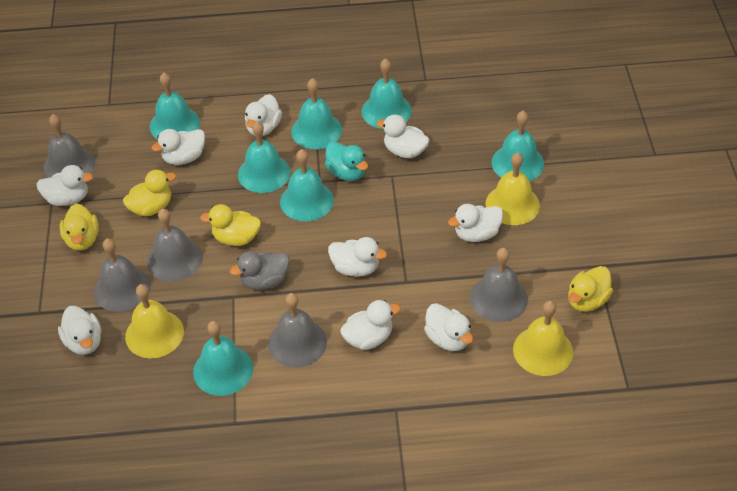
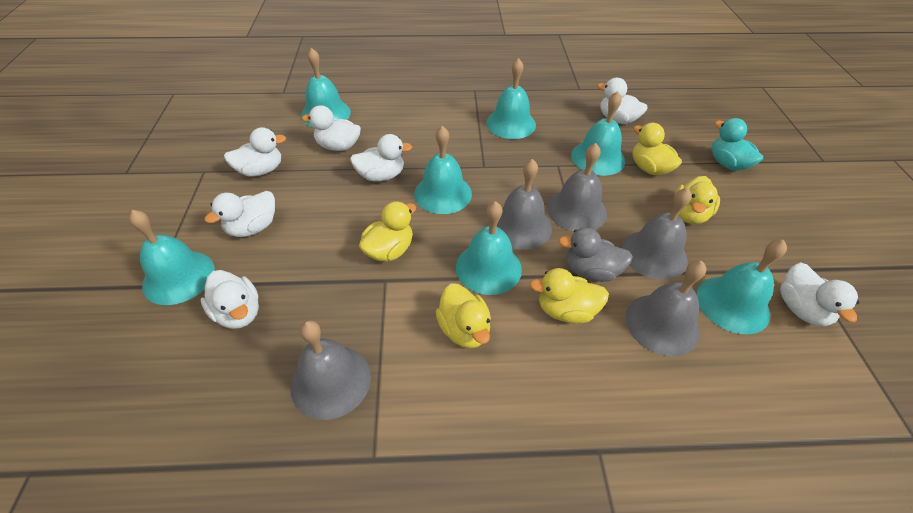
white duck: 9 -> 7
yellow bell: 3 -> 0
yellow duck: 4 -> 5

